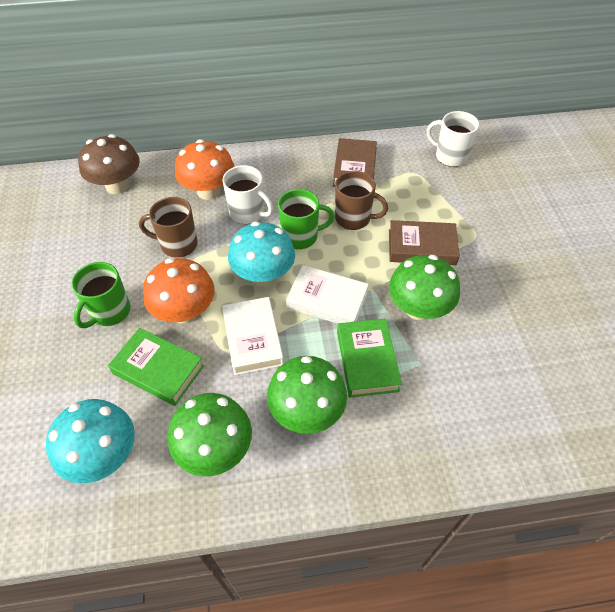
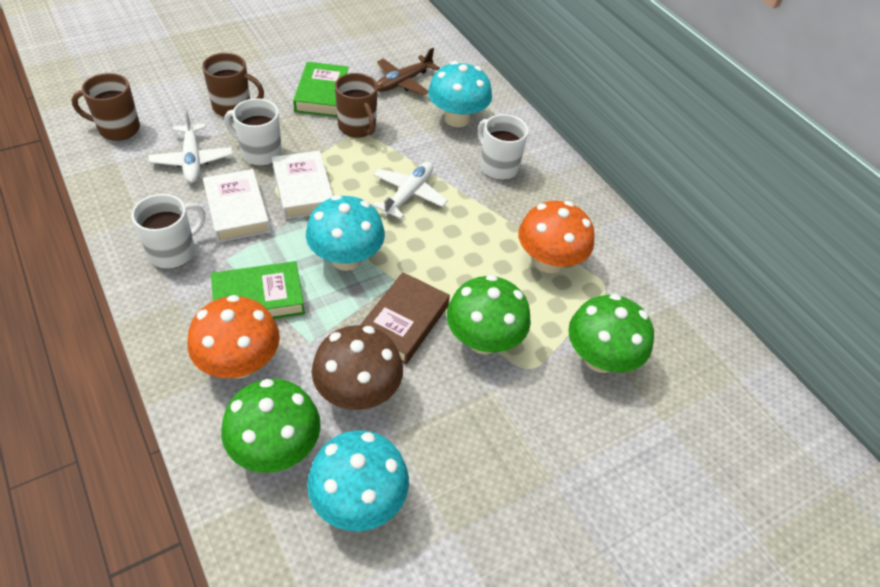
brown book: 2 -> 1
brown mug: 2 -> 3
brown plane: 0 -> 1
green mug: 2 -> 0
turquoise mushroom: 2 -> 3
white mug: 2 -> 3
white plane: 0 -> 2

